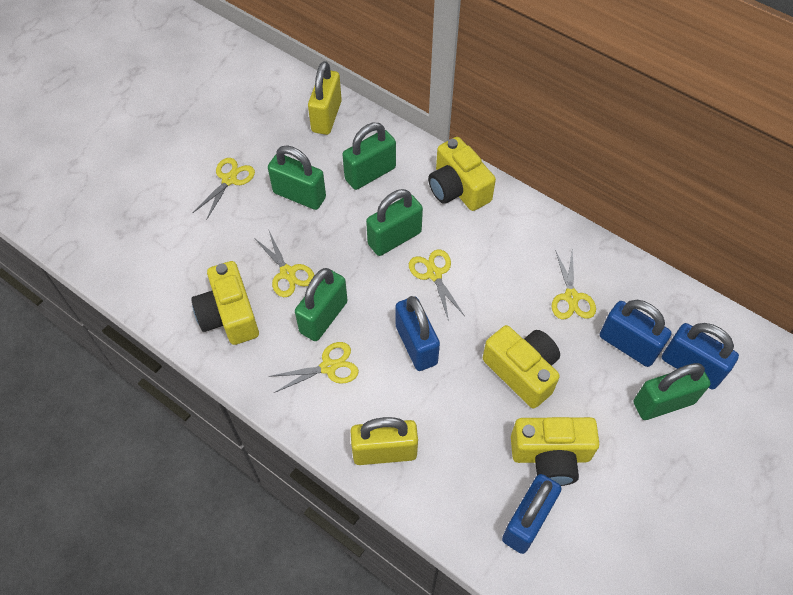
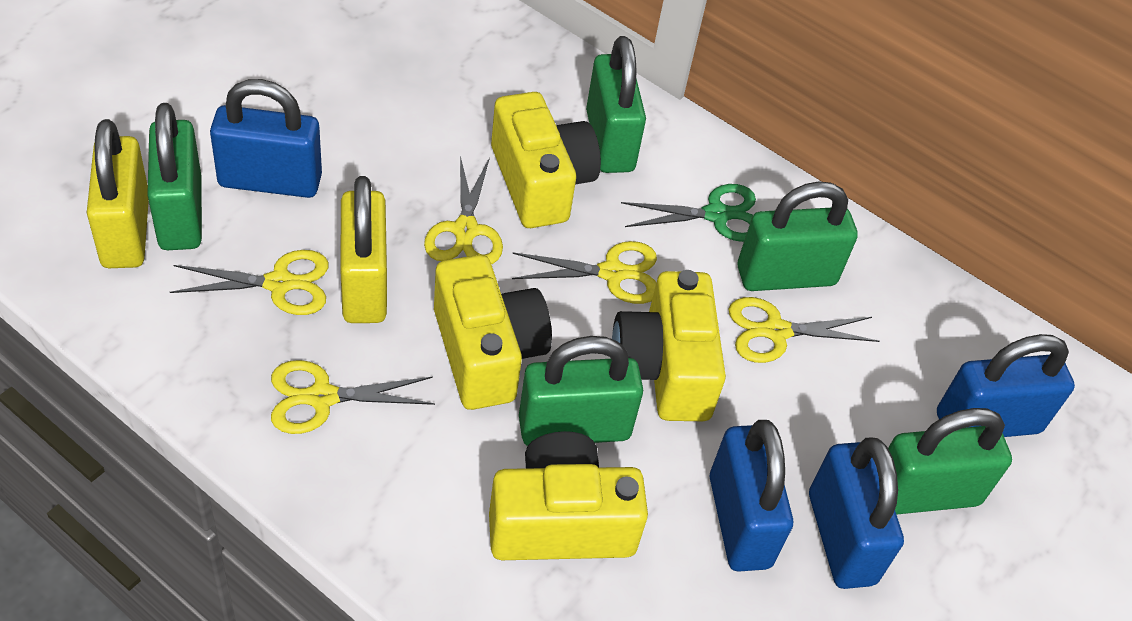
green scissors: 0 -> 1

